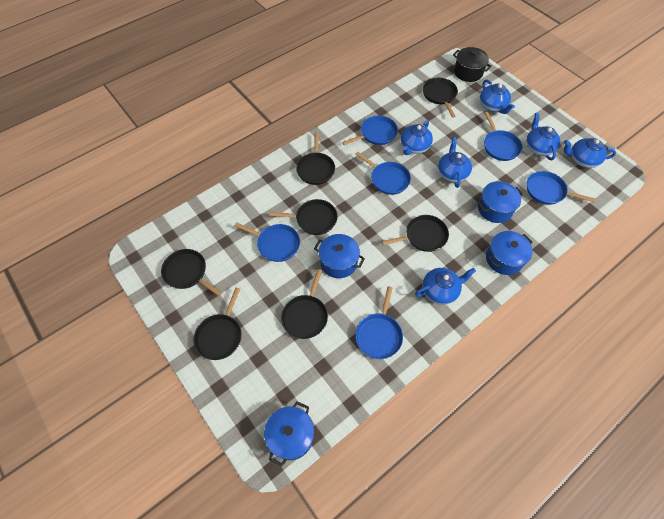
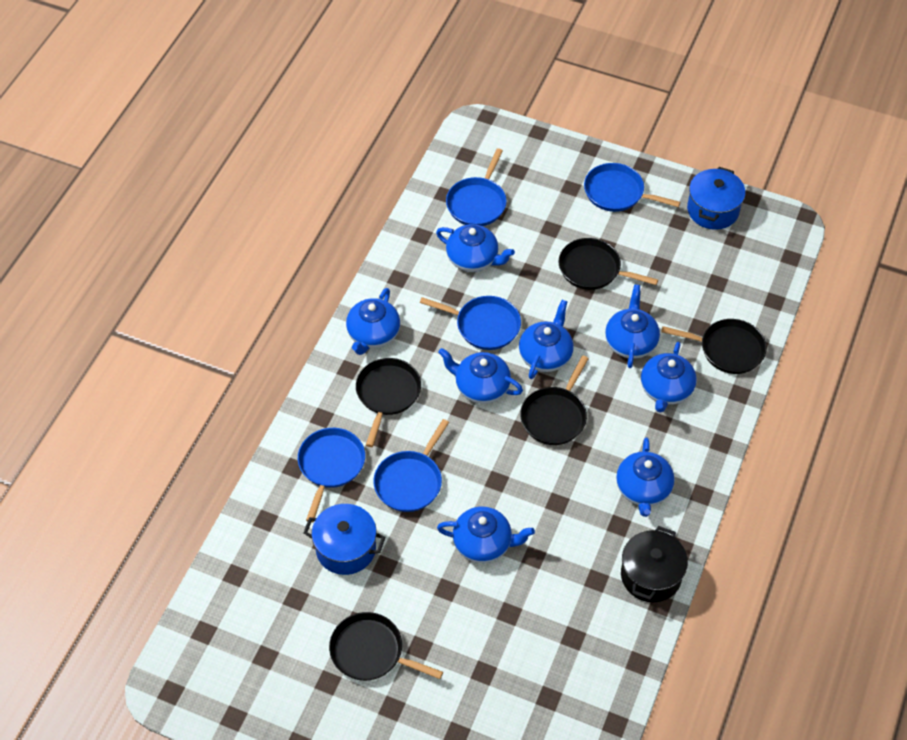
black pan: 7 -> 5
blue pan: 6 -> 5
blue pot: 4 -> 2
blue teapot: 6 -> 8

